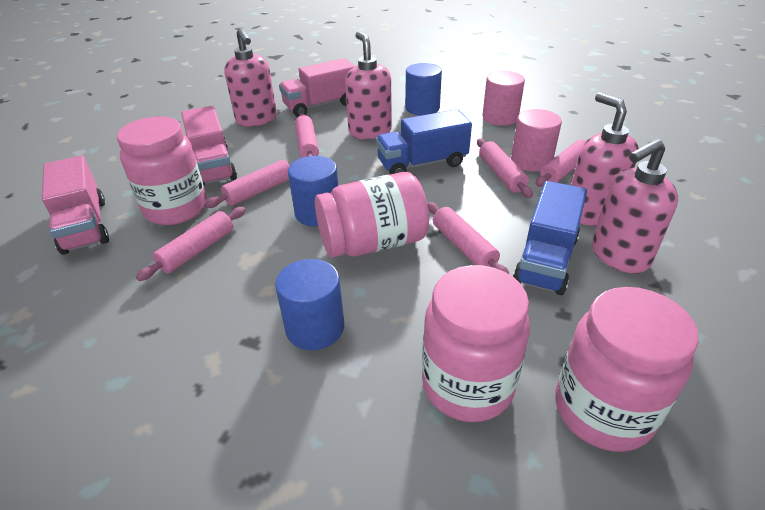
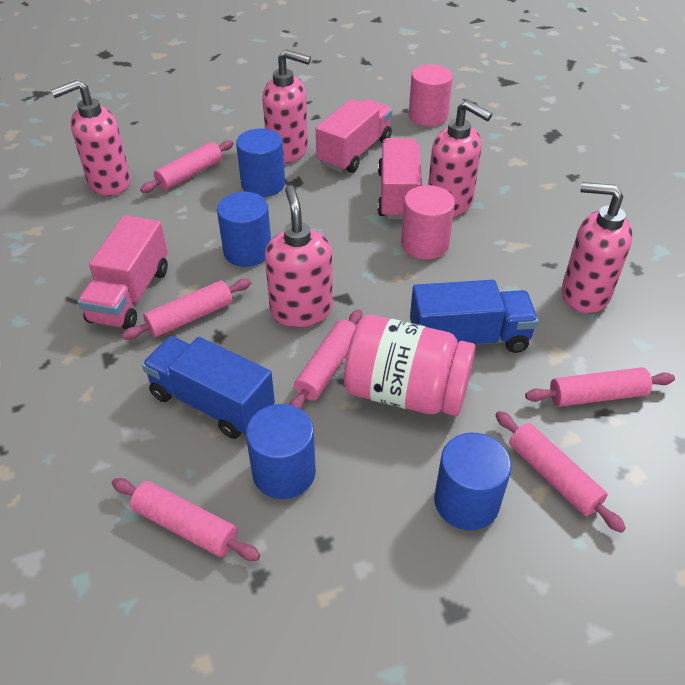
blue cylinder: 3 -> 4
pink jar: 4 -> 1
pink soap dispenser: 4 -> 5

